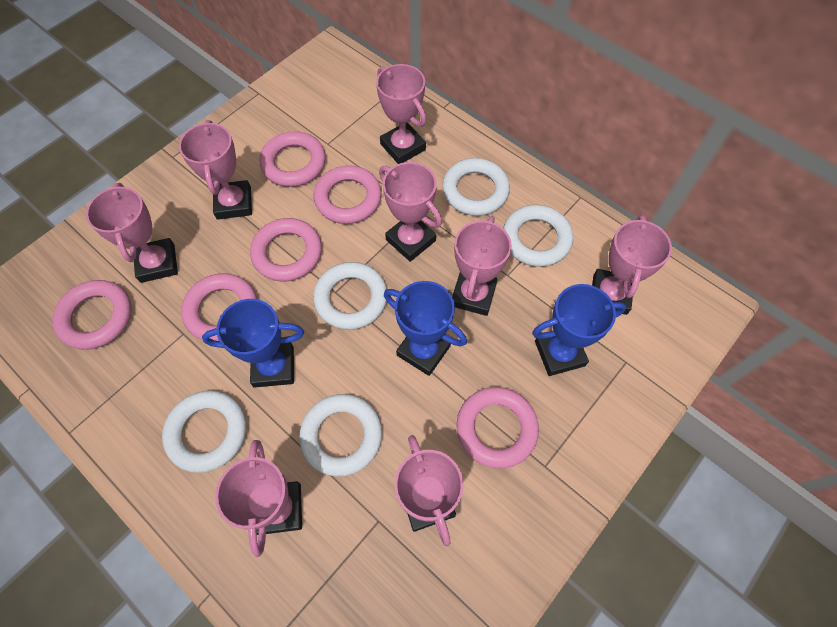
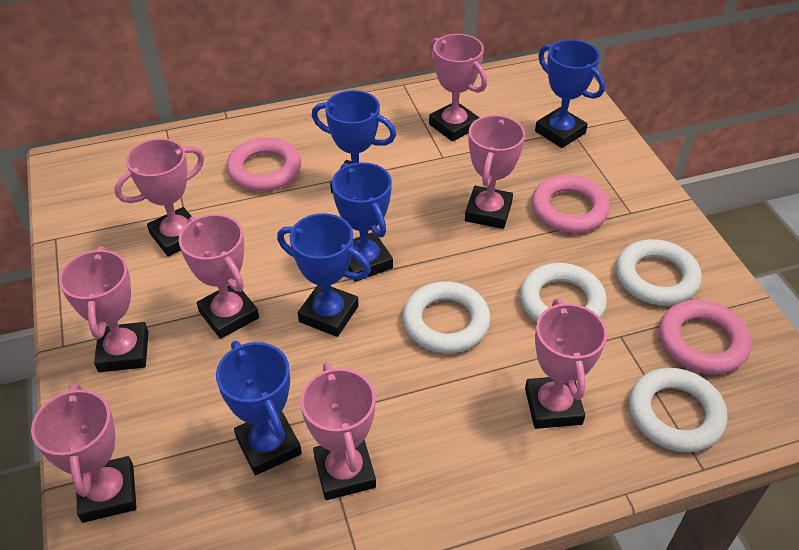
blue trophy: 3 -> 5
pink ring: 6 -> 3
white ring: 5 -> 4

